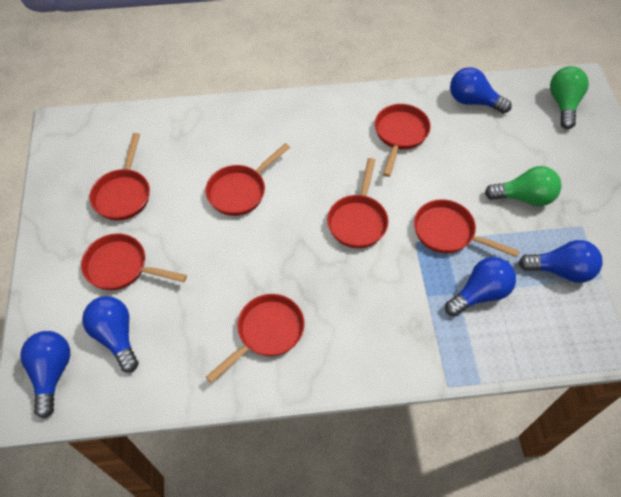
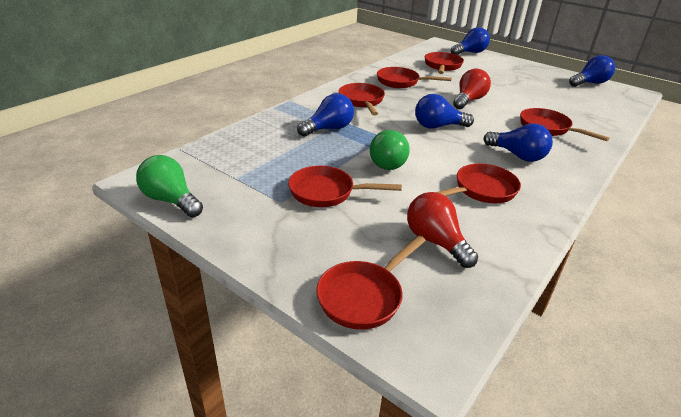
red light bulb: 0 -> 2

